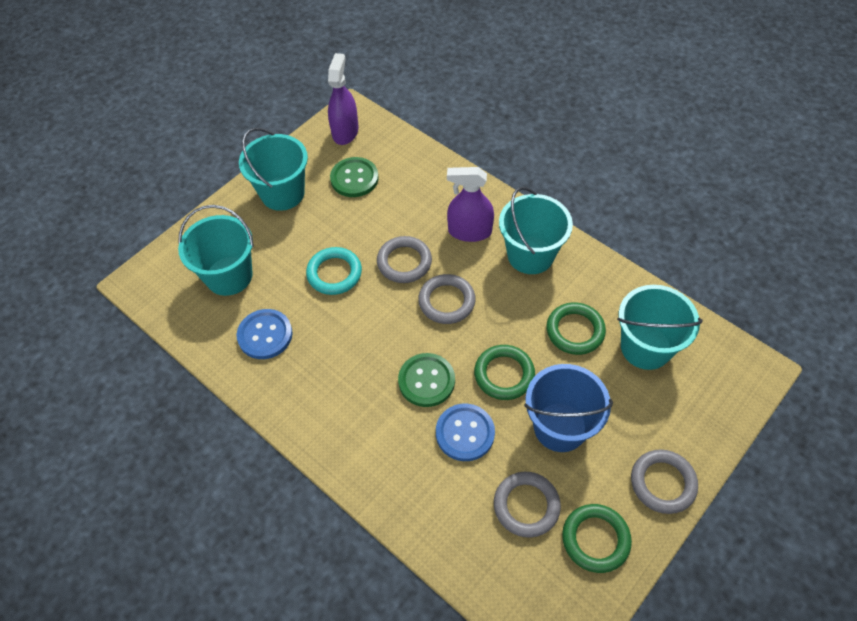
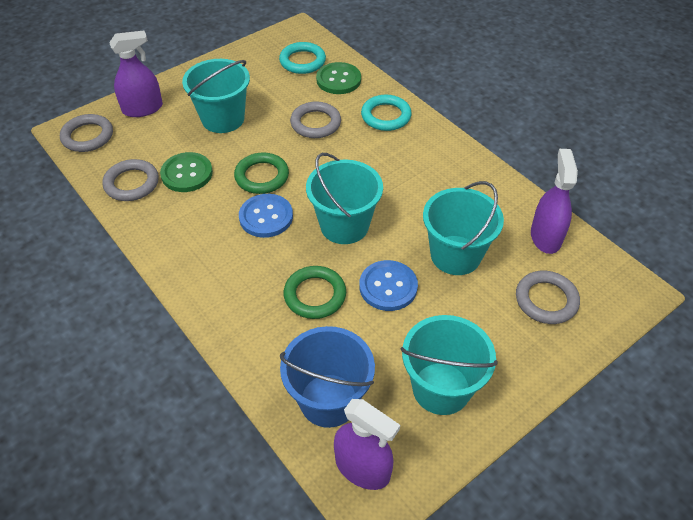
green ring: 3 -> 2
purple spray bottle: 2 -> 3
turquoise ring: 1 -> 2

